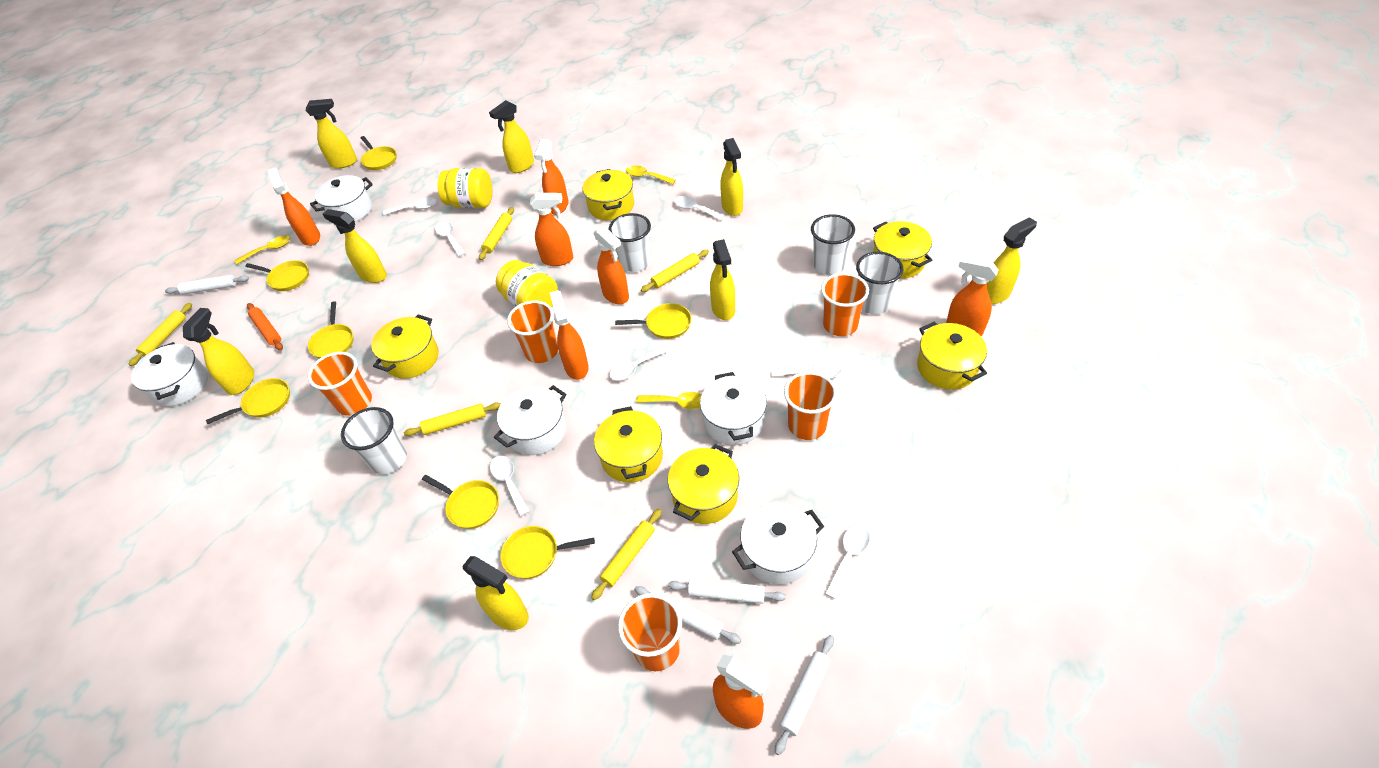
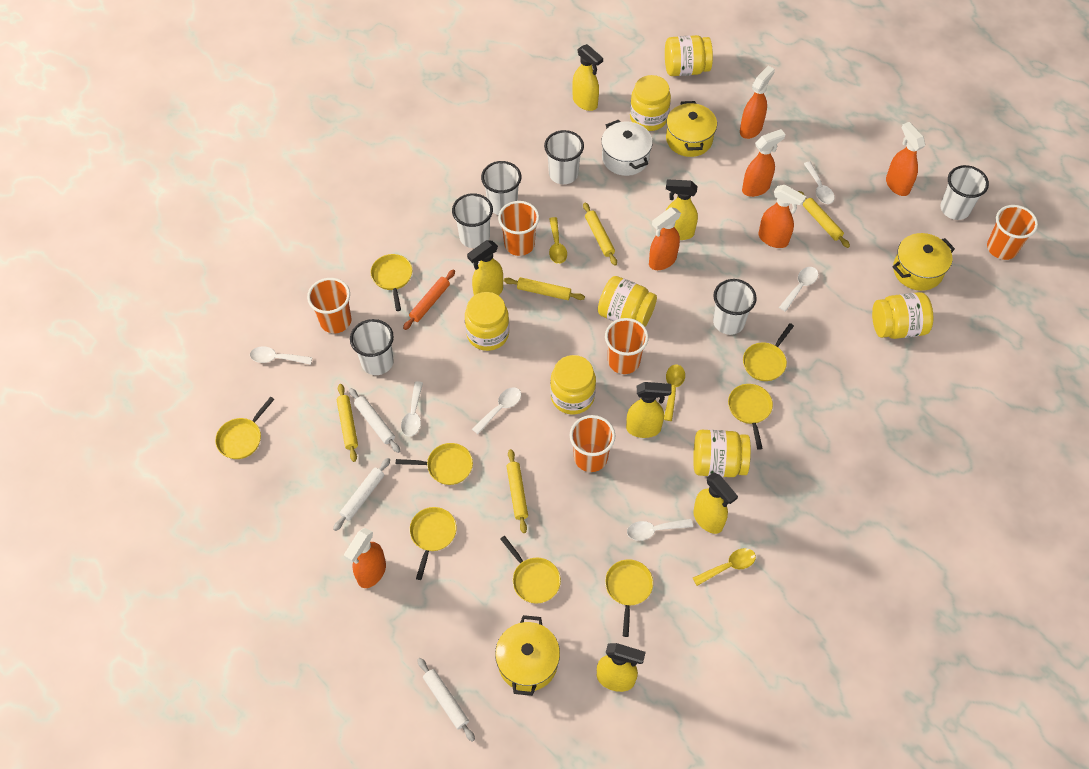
orange spray bottle: 7 -> 6
white cup: 4 -> 6
white pot: 5 -> 1
white rolling pin: 4 -> 3
white spoon: 7 -> 6
yellow jar: 2 -> 7
yellow pan: 7 -> 8
yellow pot: 6 -> 3
yellow spray bottle: 8 -> 6

